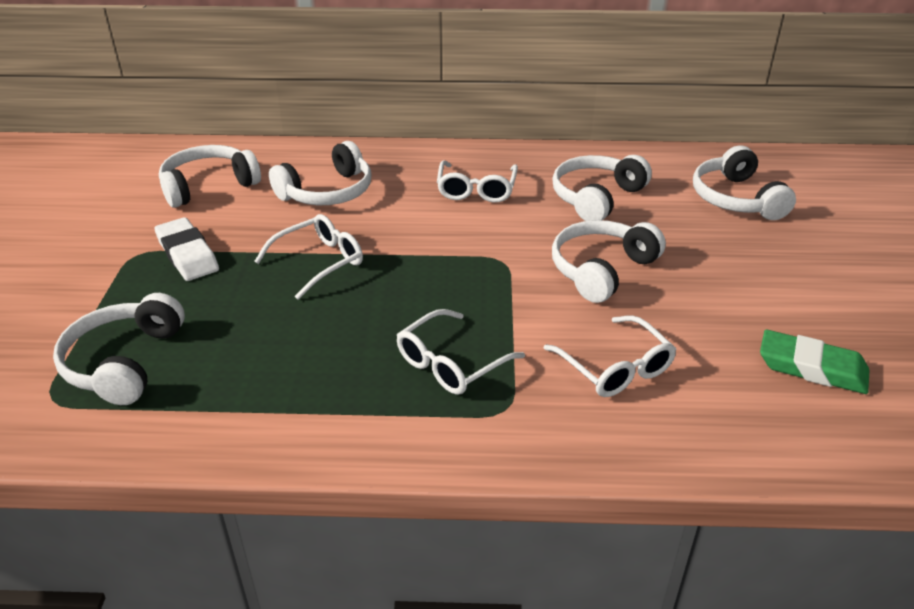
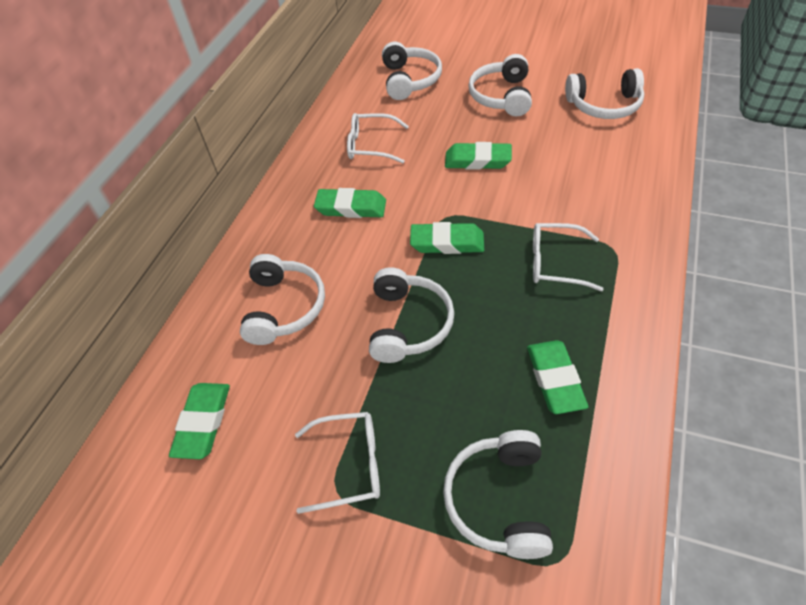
green eraser: 1 -> 5
white eraser: 1 -> 0
white glasses: 4 -> 3

